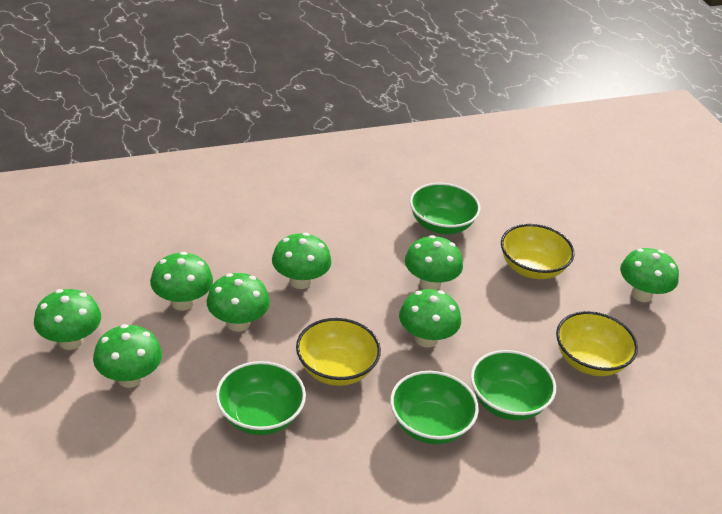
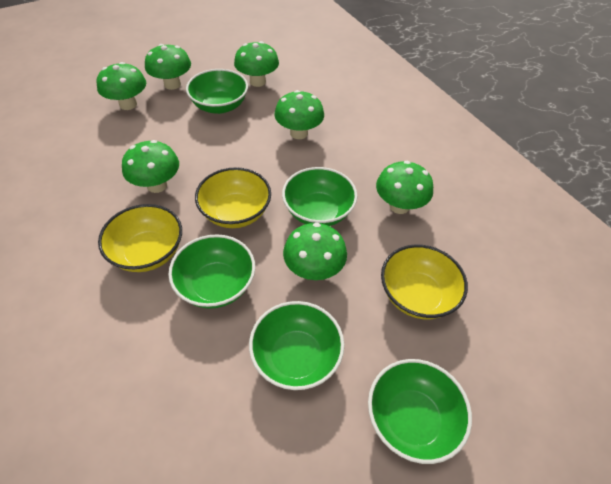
green bowl: 4 -> 5
green mushroom: 8 -> 7

